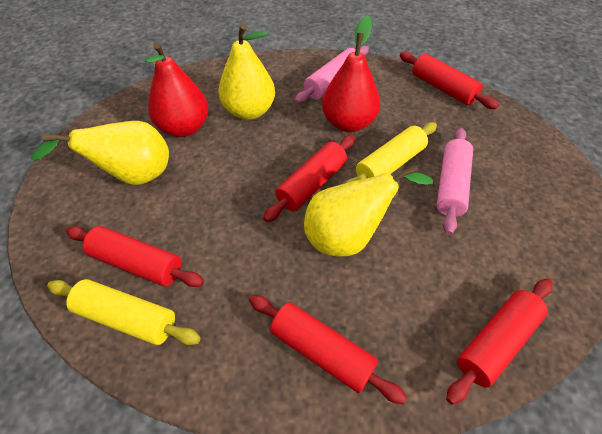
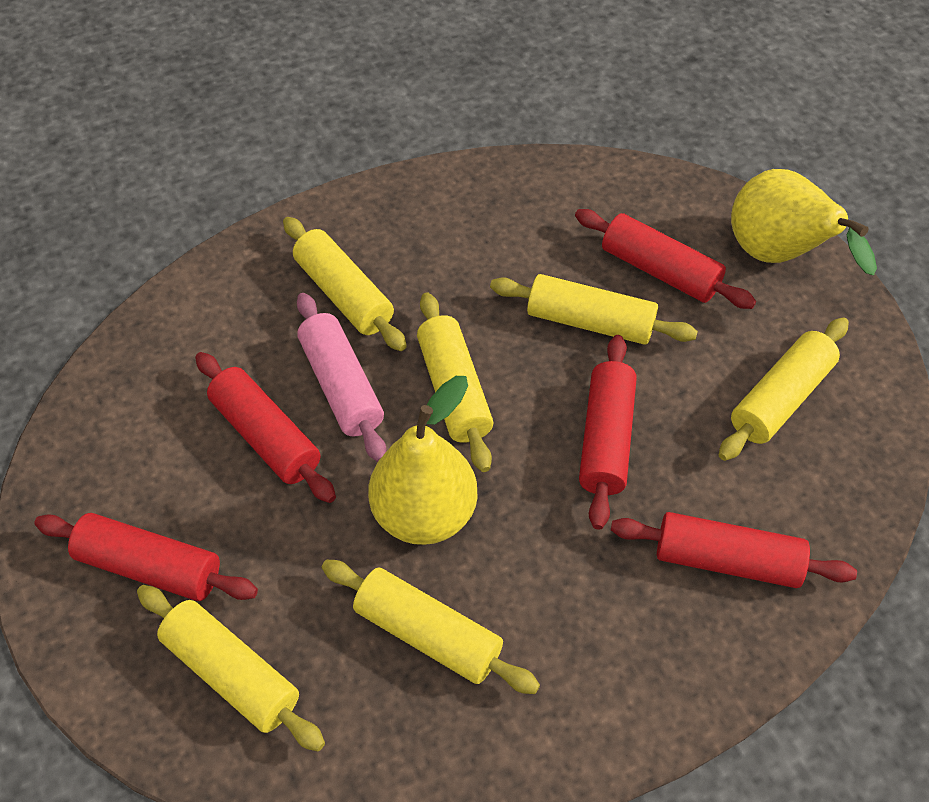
pink rolling pin: 2 -> 1
red pear: 2 -> 0
yellow pear: 3 -> 2
yellow rolling pin: 2 -> 6

